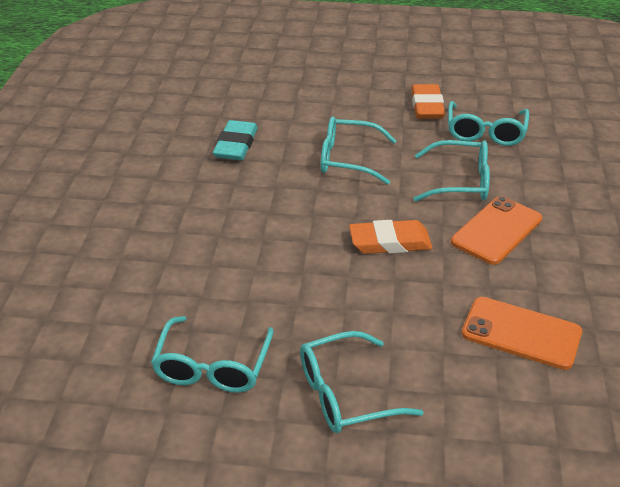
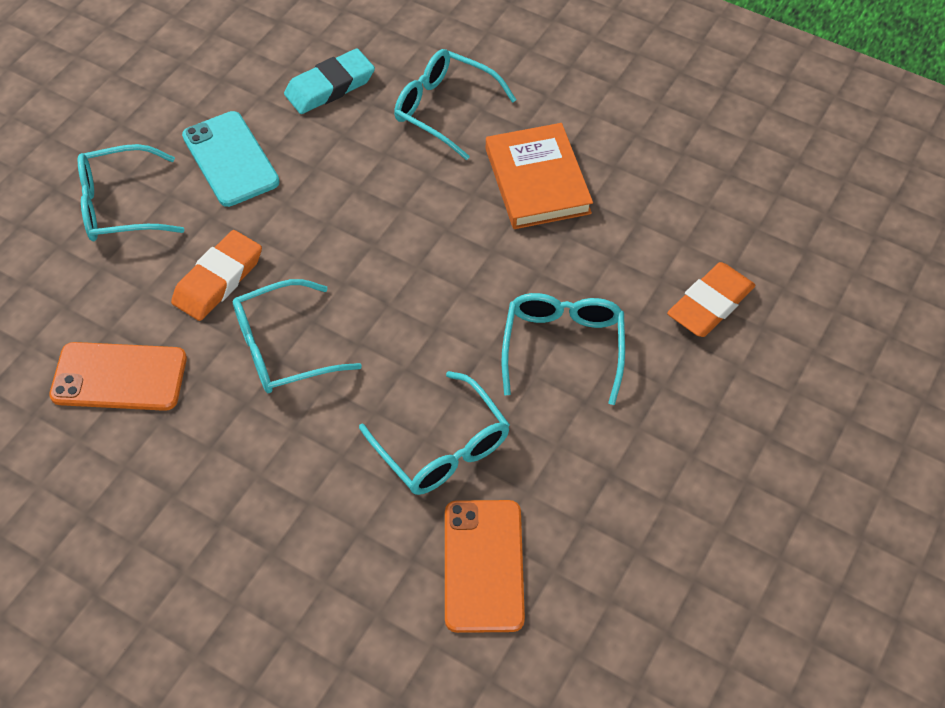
orange book: 0 -> 1
turquoise phone: 0 -> 1

